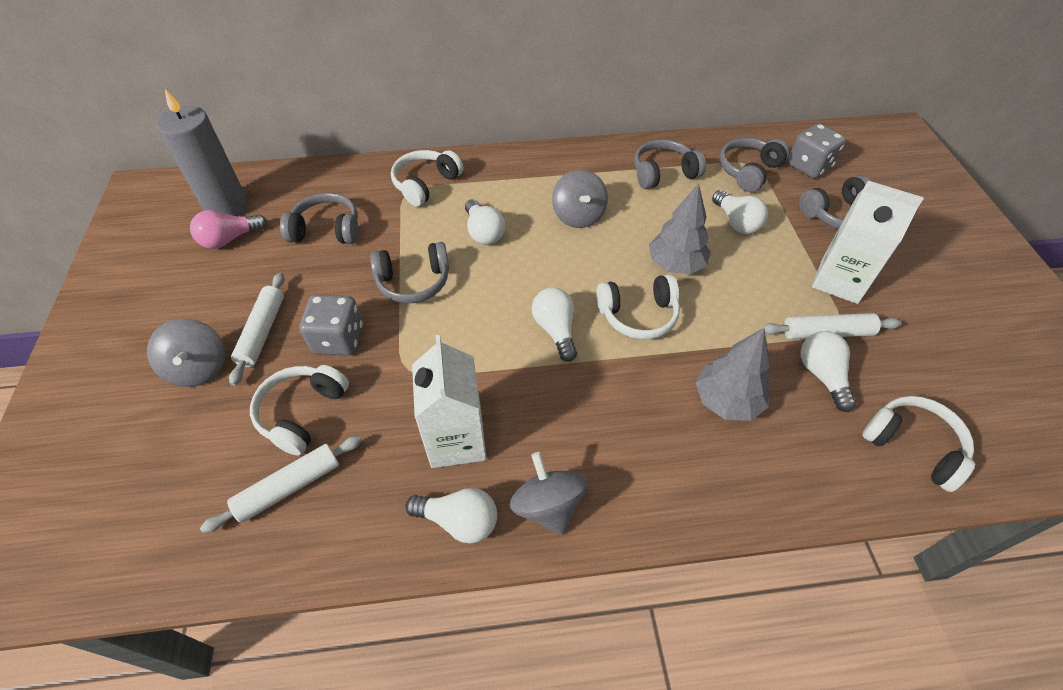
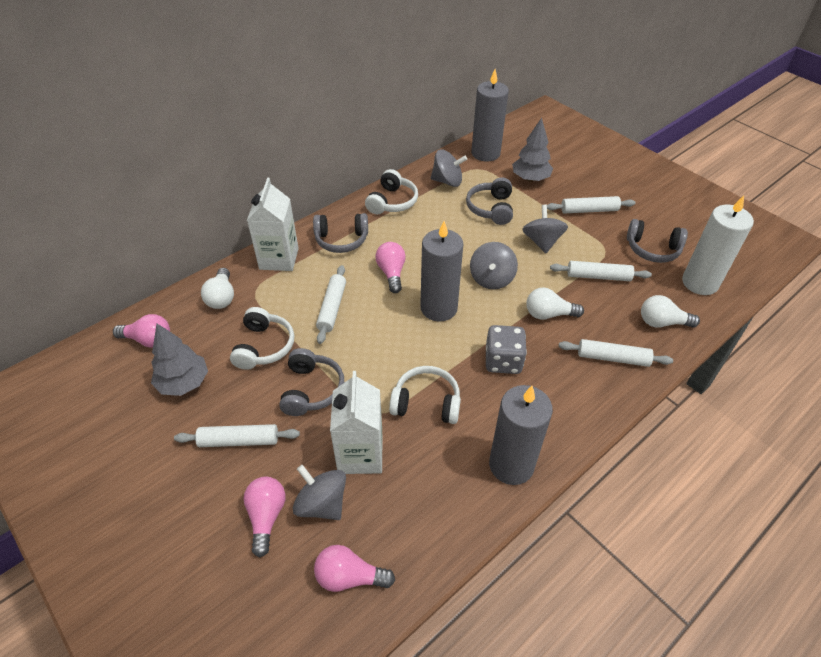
grey candle: 1 -> 3
grey dice: 2 -> 1
grey headphones: 5 -> 4
grey spinning top: 3 -> 4
pink light bulb: 1 -> 4
white candle: 0 -> 1
white headphones: 4 -> 3
white light bulb: 5 -> 3
white rolling pin: 3 -> 5

